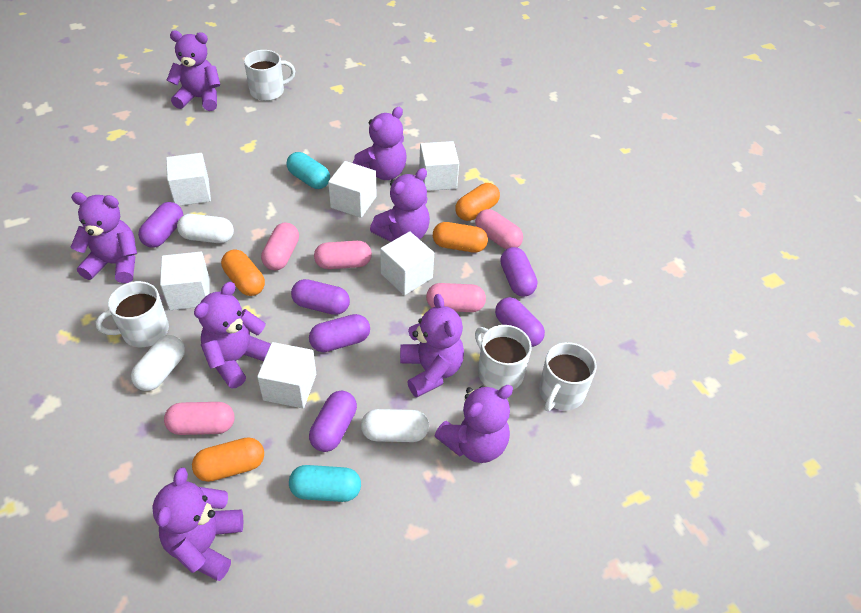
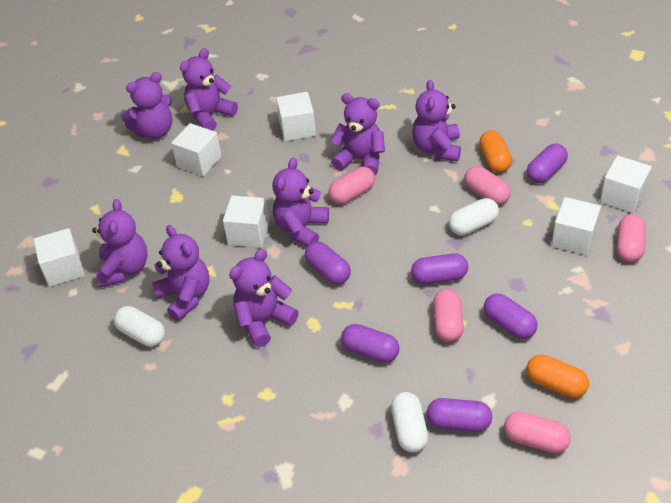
orange capsule: 4 -> 2
turquoise capsule: 2 -> 0
white mug: 4 -> 0

